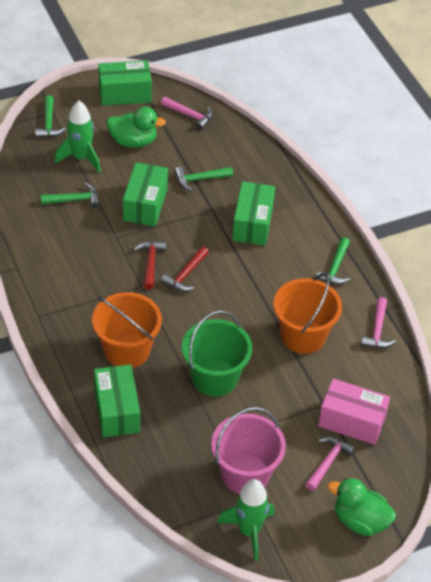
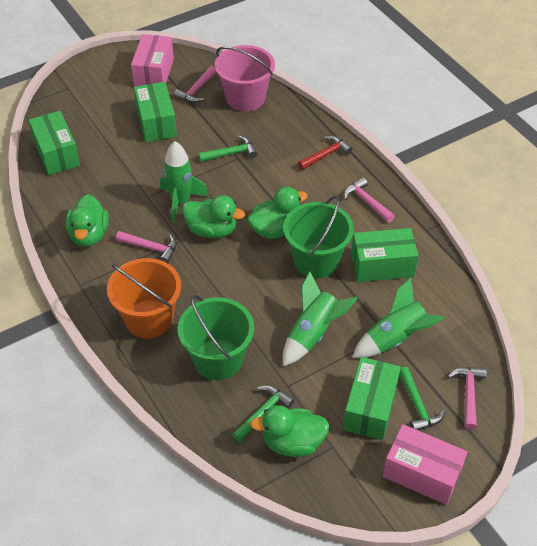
green bucket: 1 -> 2
green duck: 2 -> 4
green hammer: 4 -> 3
green rocket: 2 -> 3
orange bucket: 2 -> 1
pink box: 1 -> 2
pink hammer: 3 -> 4
red hammer: 2 -> 1

